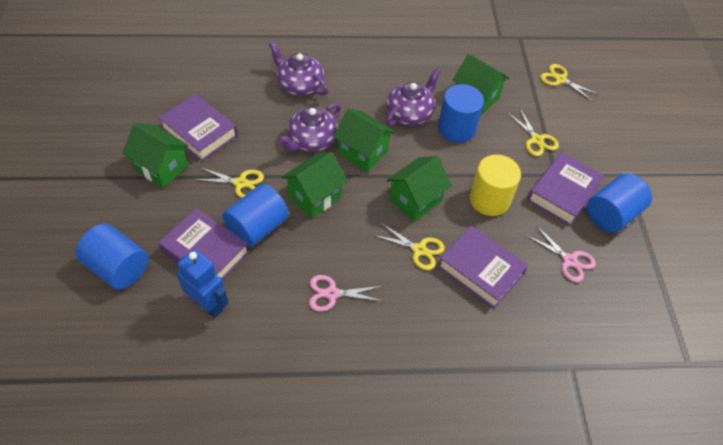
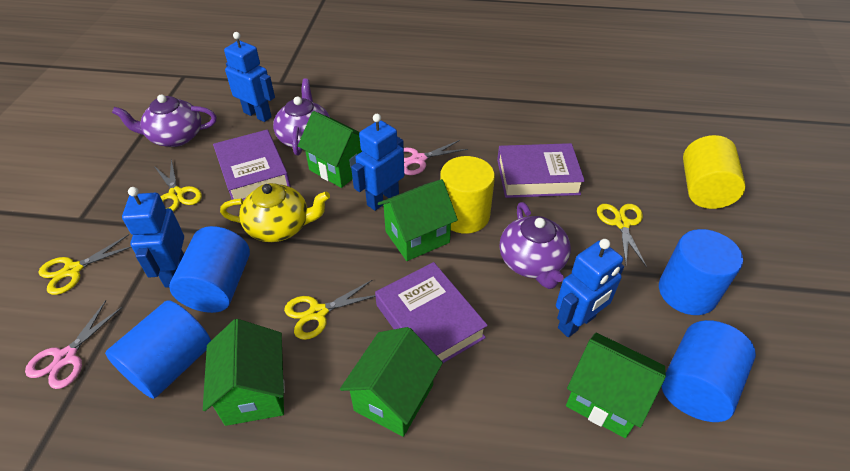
blue robot: 1 -> 4
purple book: 4 -> 3
yellow cylinder: 1 -> 2
yellow teapot: 0 -> 1

